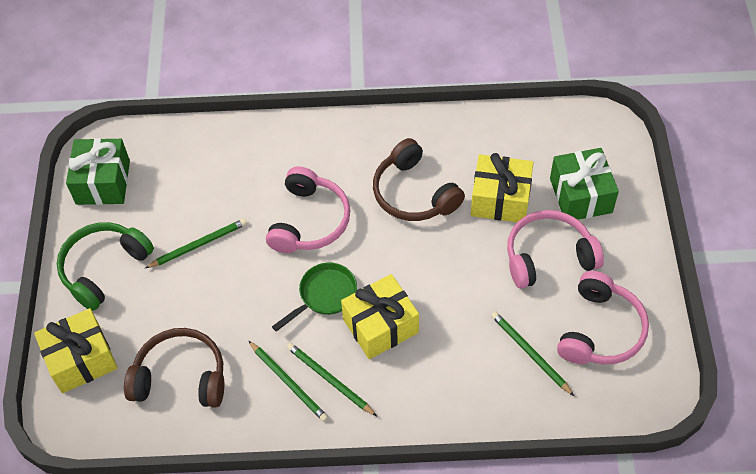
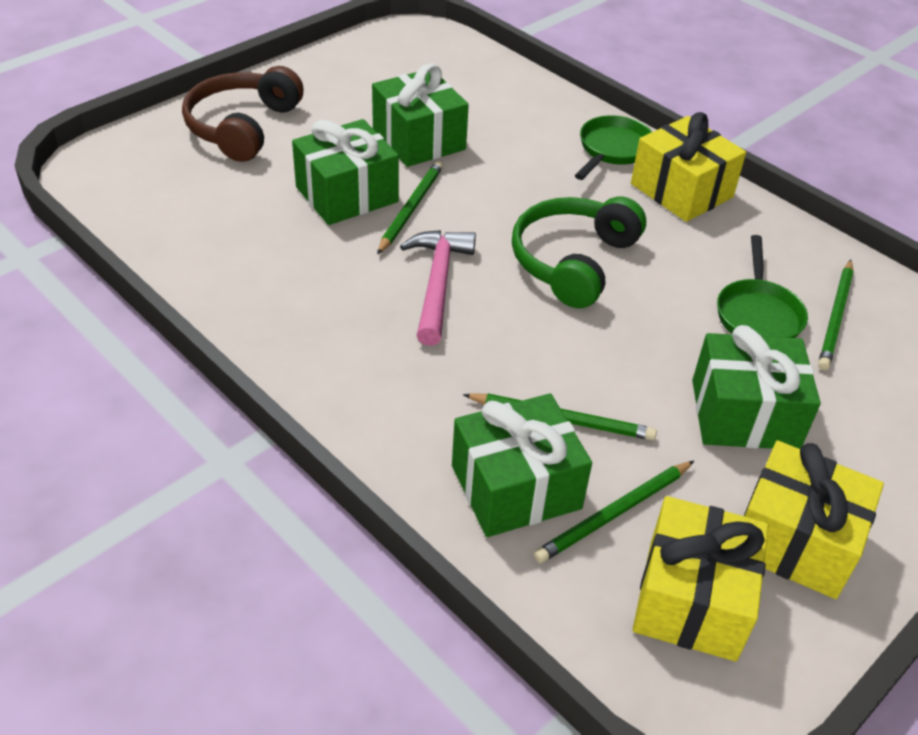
brown headphones: 2 -> 1
green gift: 2 -> 4
green pan: 1 -> 2
pink hammer: 0 -> 1
pink headphones: 3 -> 0

